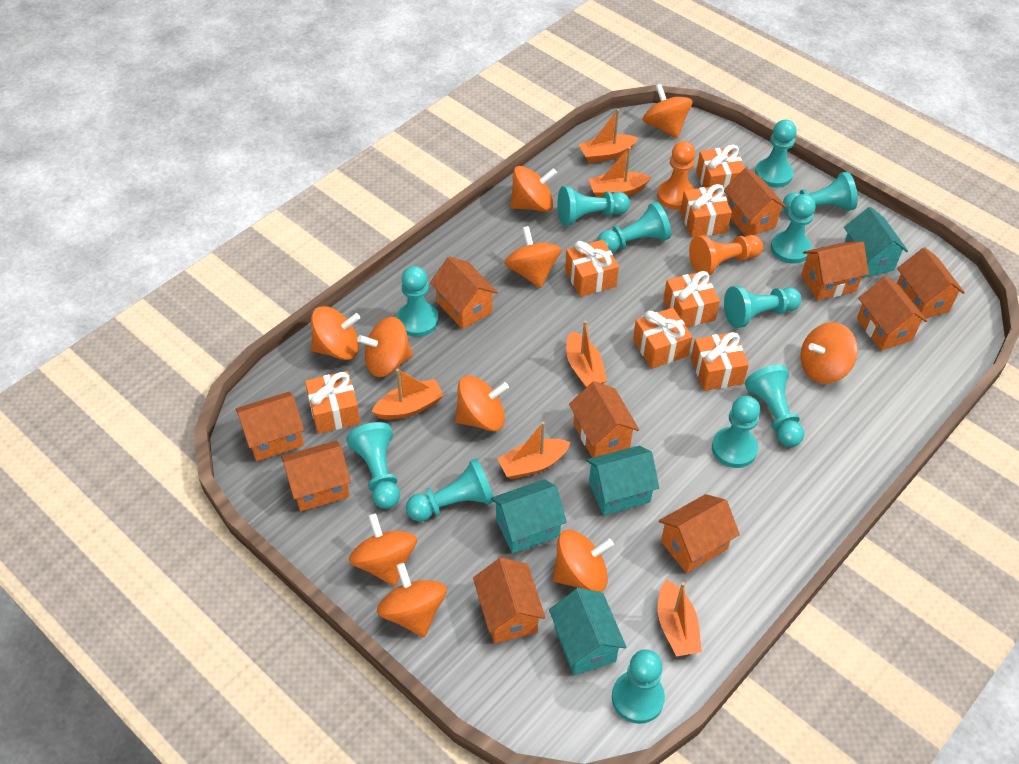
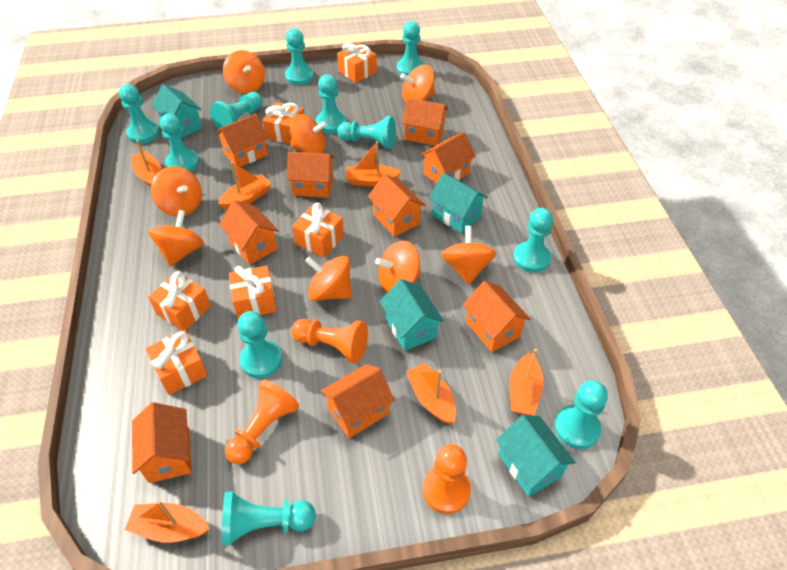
orange gift: 7 -> 6
orange house: 10 -> 9
orange pawn: 2 -> 3
orange spinning top: 10 -> 8
turquoise pawn: 12 -> 11

